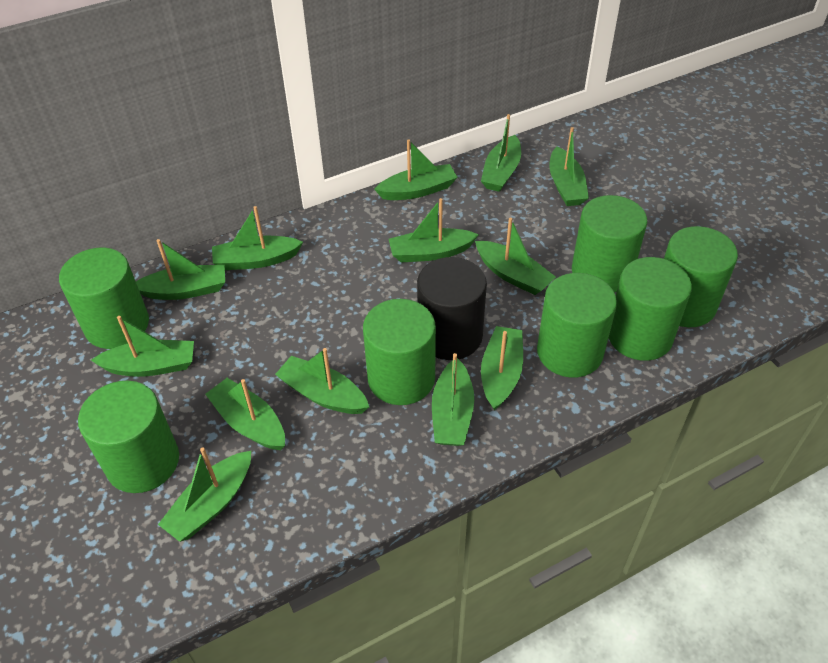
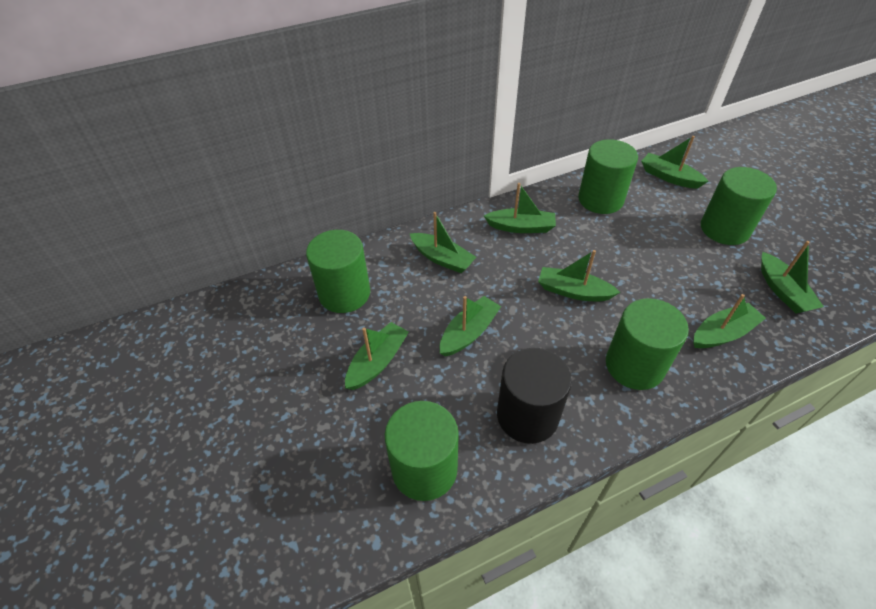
green boat: 13 -> 8
green cylinder: 7 -> 5

